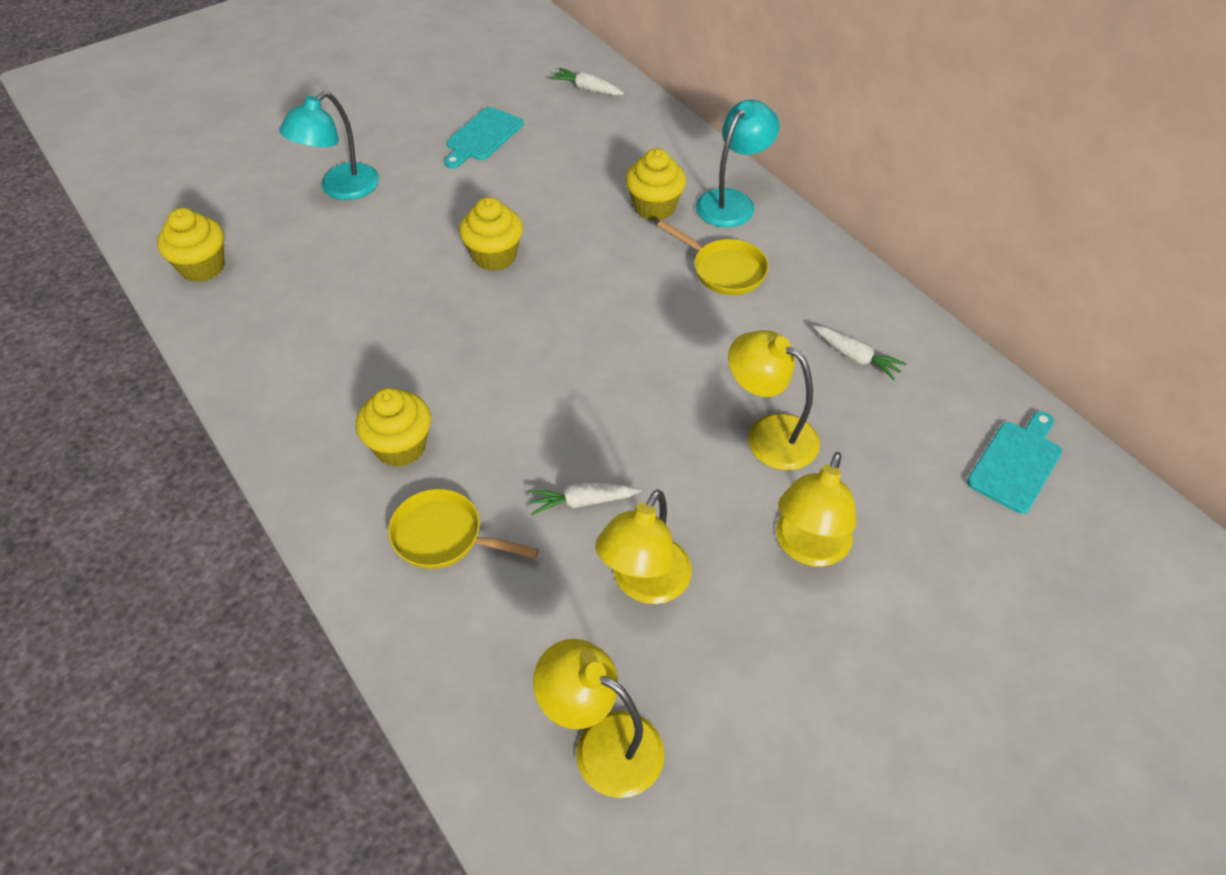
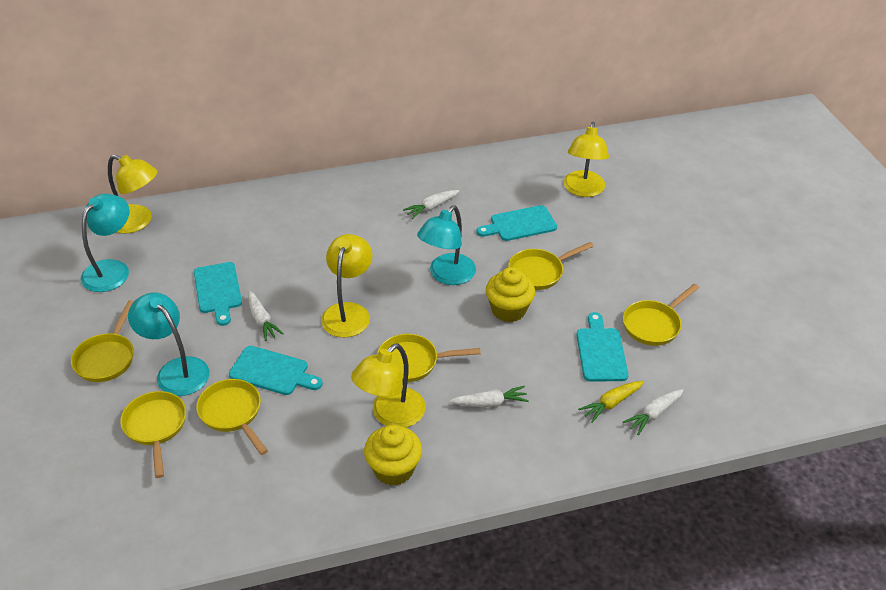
turquoise cutting board: 2 -> 4
turquoise lamp: 2 -> 3
white carrot: 3 -> 4
yellow carrot: 0 -> 1
yellow cupcake: 4 -> 2
yellow pan: 2 -> 6

